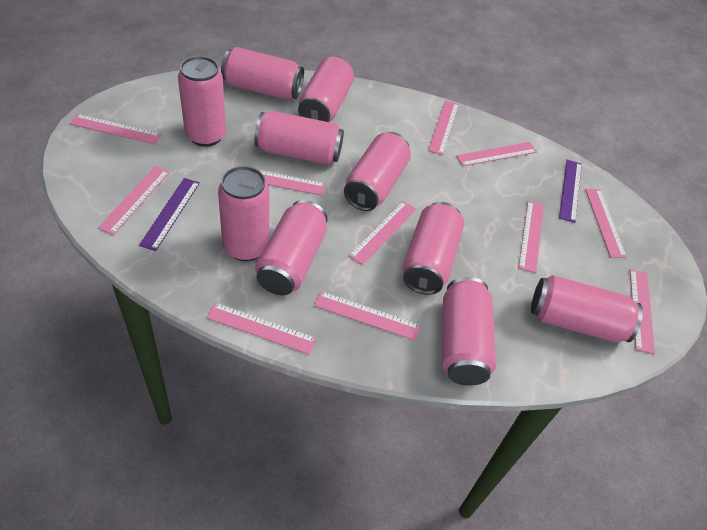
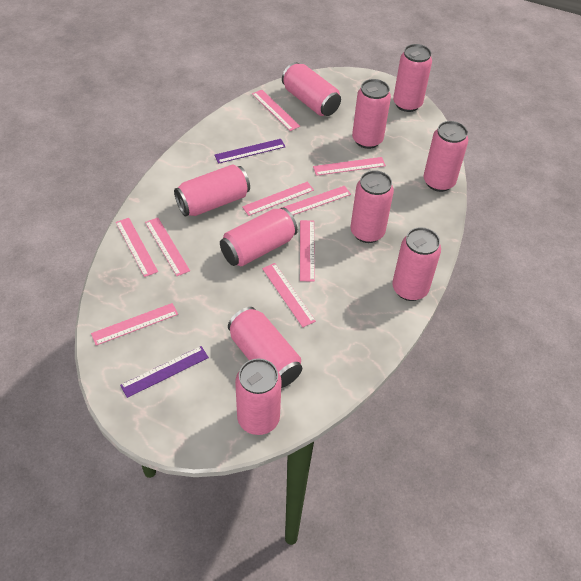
pink ruler: 11 -> 9

